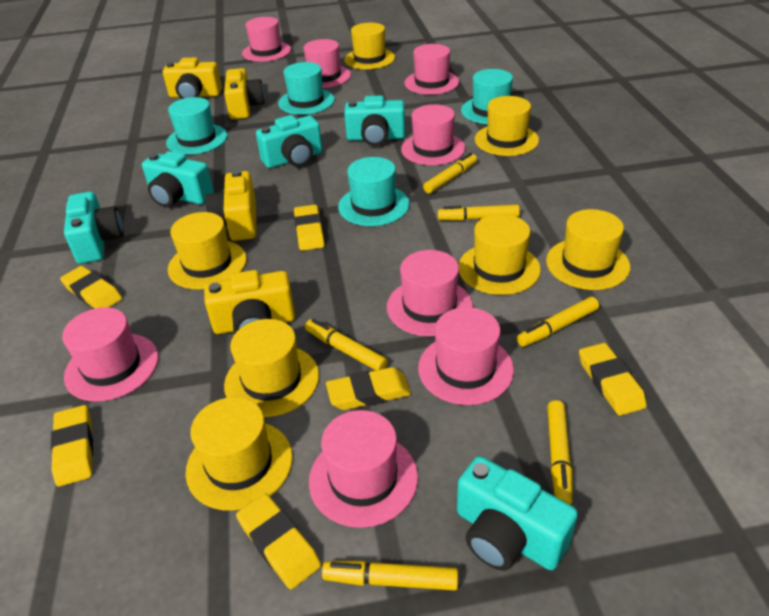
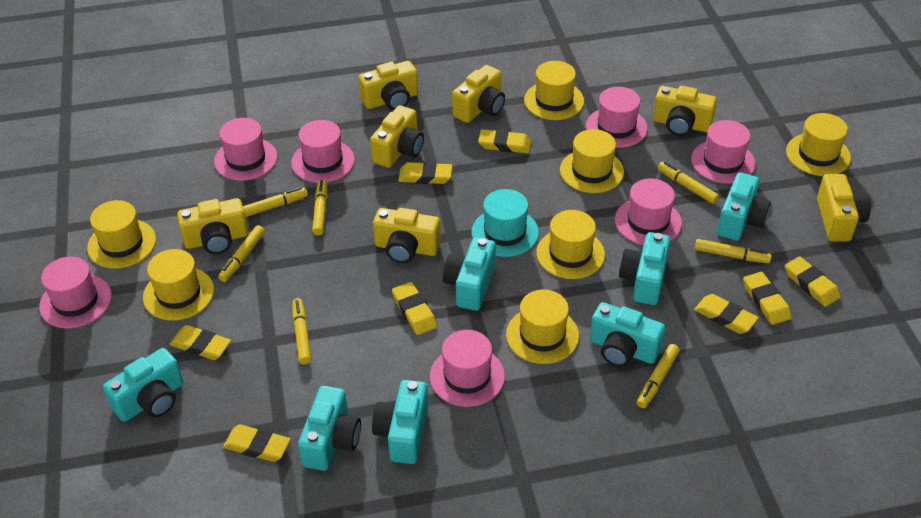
pink hat: 8 -> 7
turquoise camera: 5 -> 7
turquoise hat: 4 -> 1
yellow camera: 4 -> 7
yellow eraser: 6 -> 8
yellow marker: 6 -> 7

